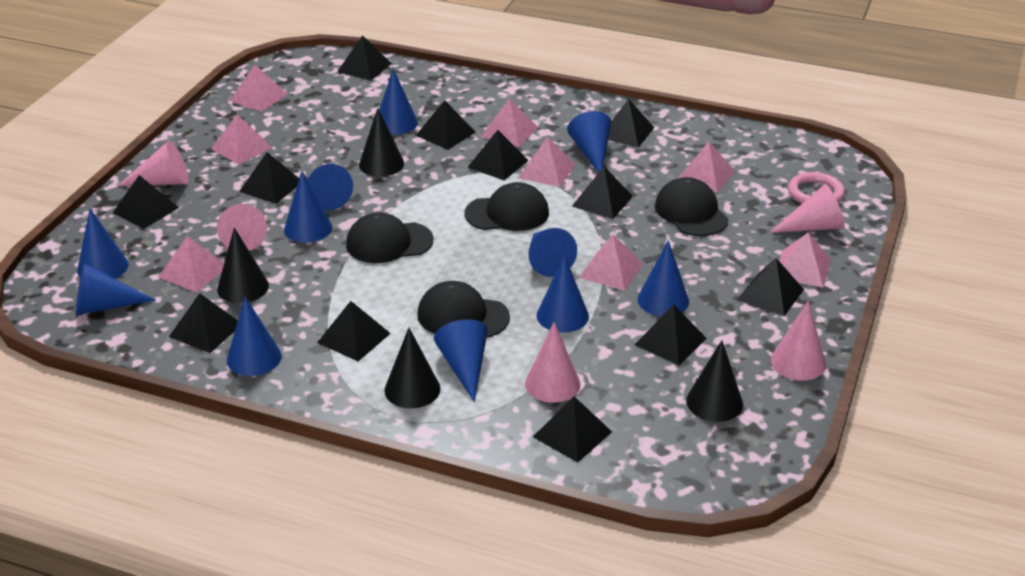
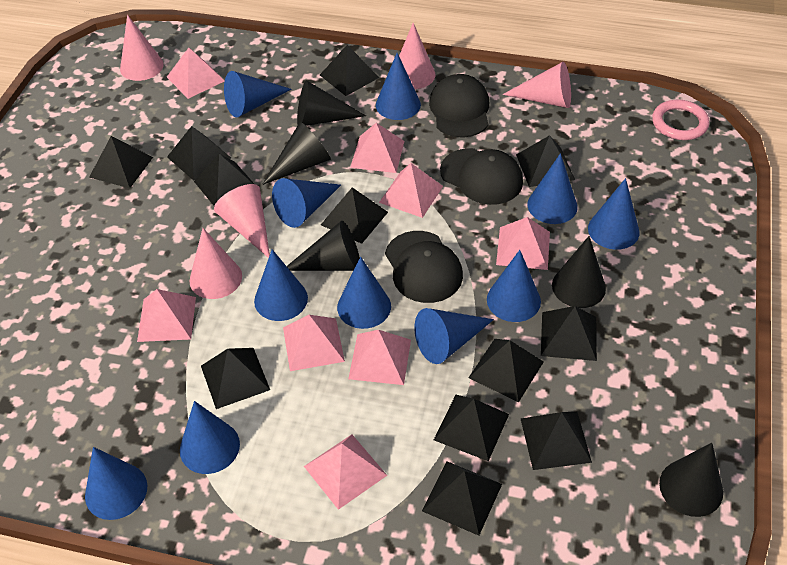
black cap: 4 -> 3
black cone: 4 -> 5

